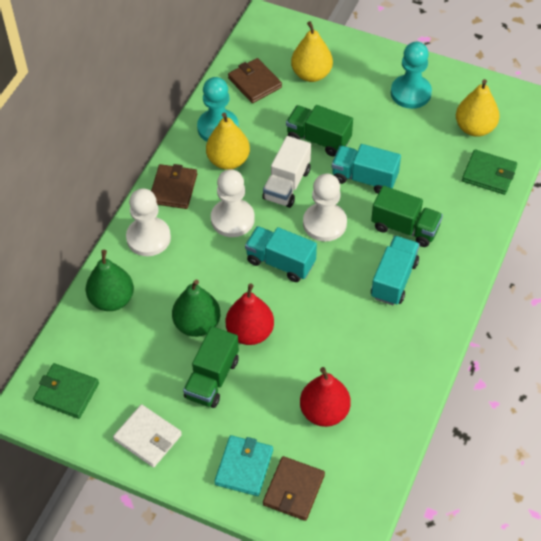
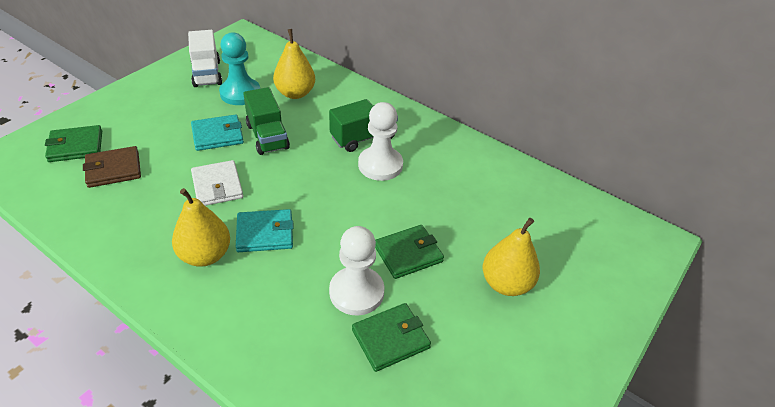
brown wallet: 3 -> 1
green pear: 2 -> 0
green truck: 3 -> 2
green wallet: 2 -> 3
red pear: 2 -> 0
turquoise pawn: 2 -> 1
turquoise truck: 3 -> 0
turquoise wallet: 1 -> 2
white pawn: 3 -> 2

